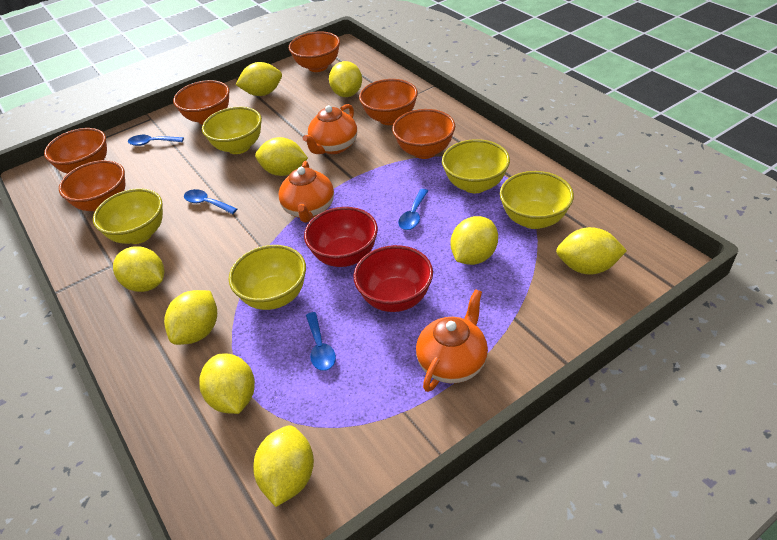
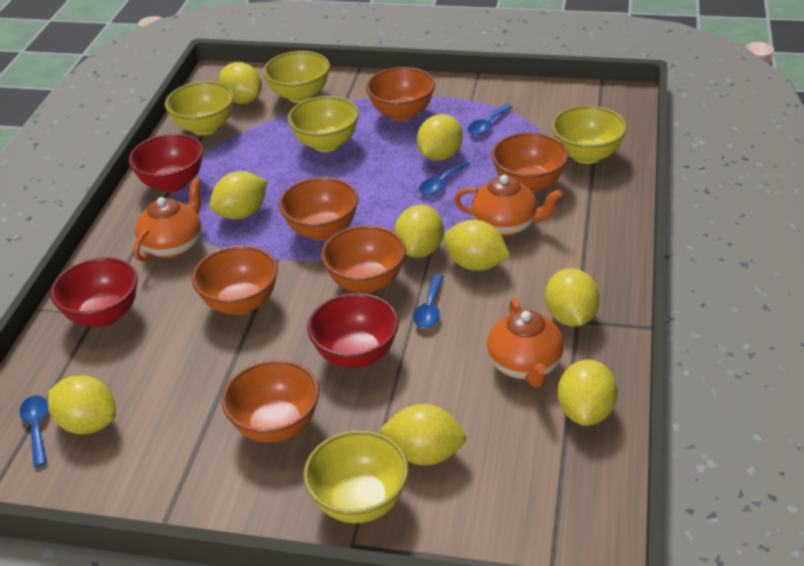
red bowl: 2 -> 3

